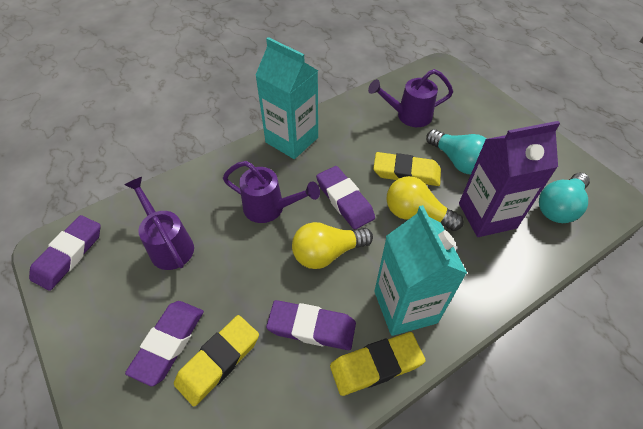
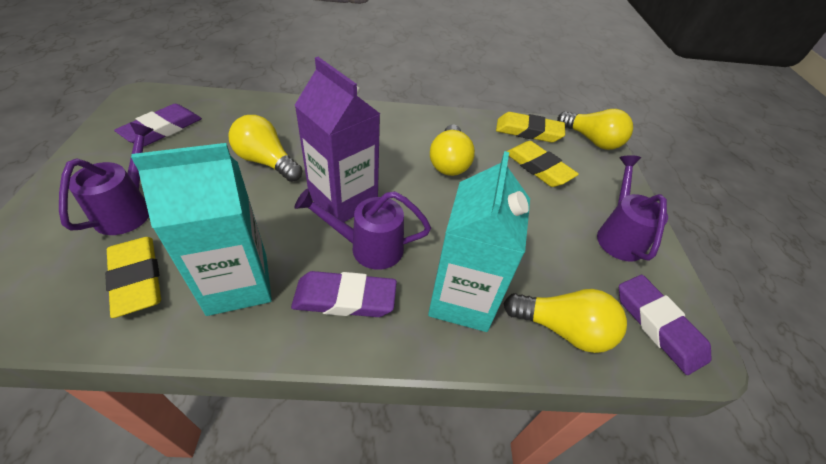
purple eraser: 4 -> 3
turquoise light bulb: 2 -> 0
yellow light bulb: 2 -> 4

